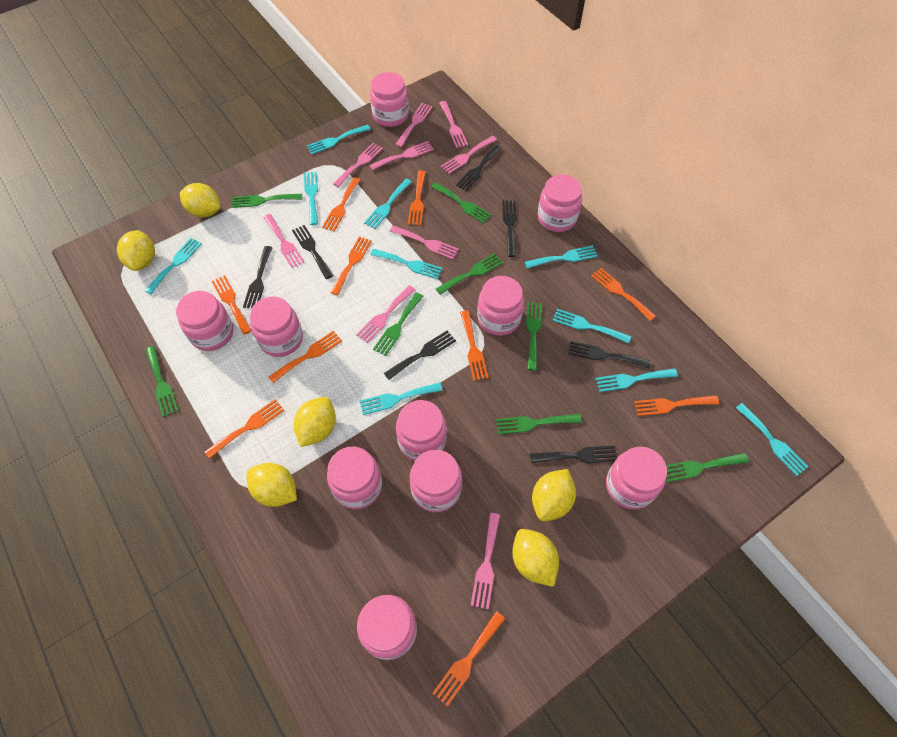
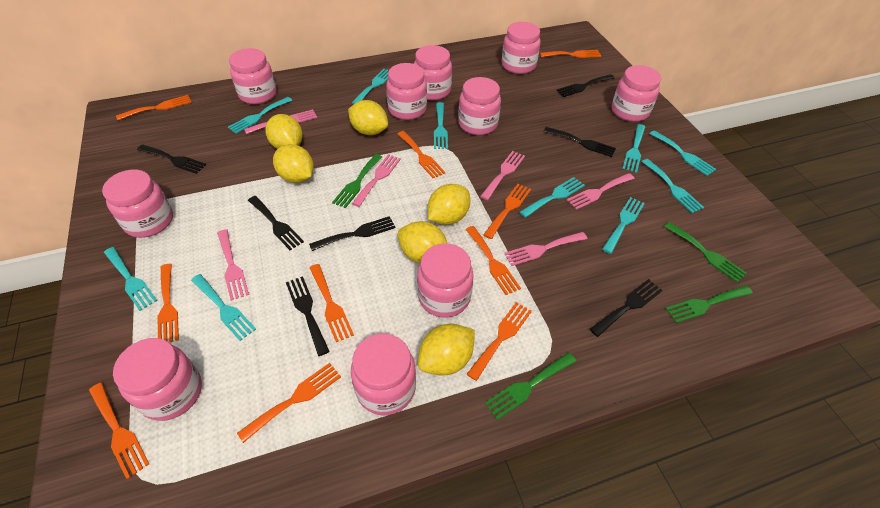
green fork: 8 -> 4
pink fork: 9 -> 6

